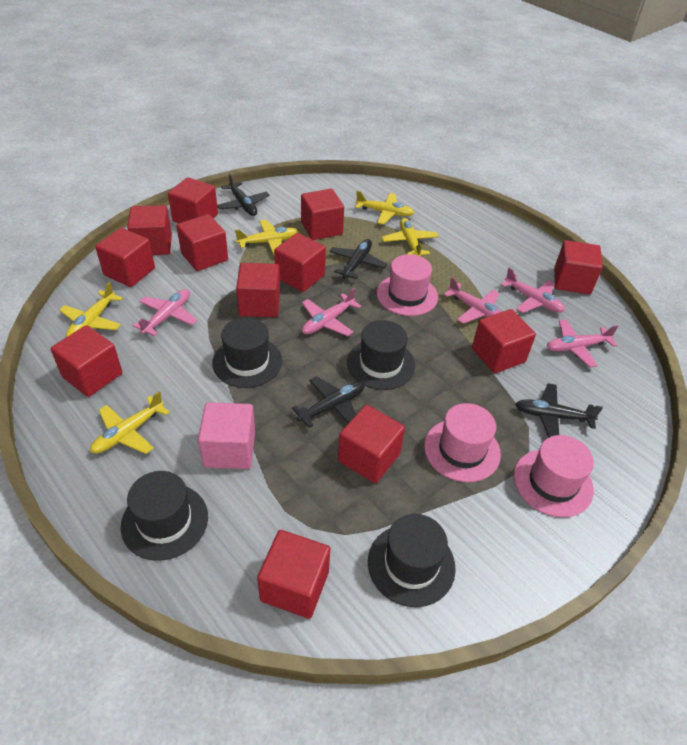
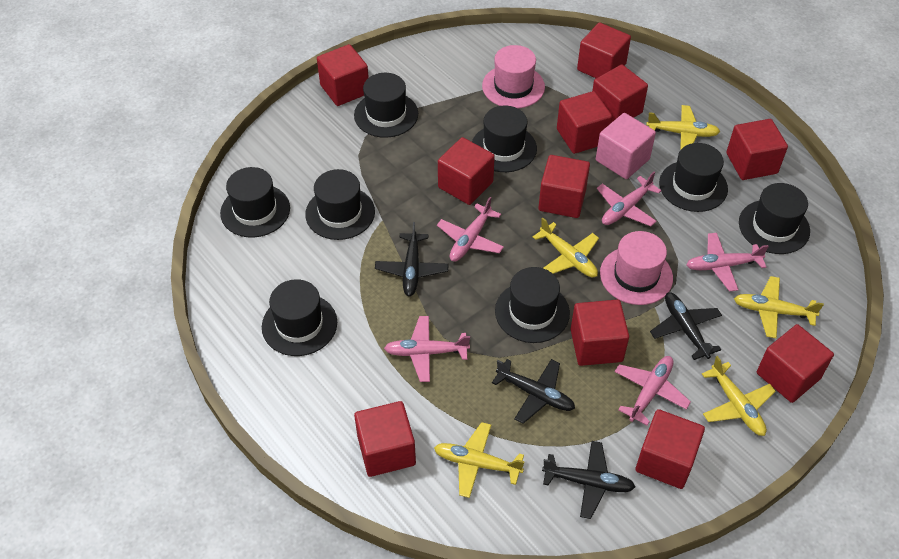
black hat: 4 -> 8
pink hat: 3 -> 2
red cube: 12 -> 11

